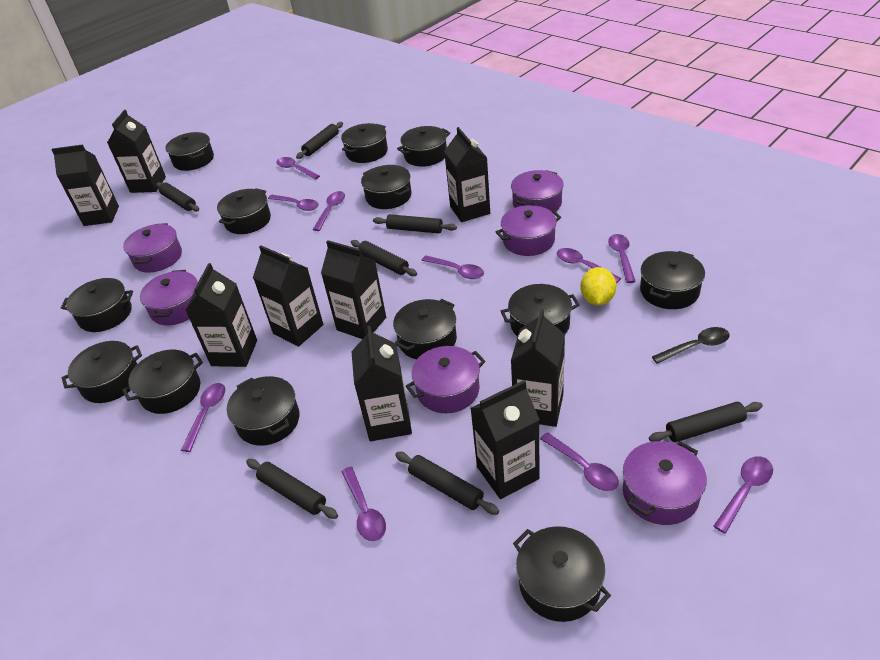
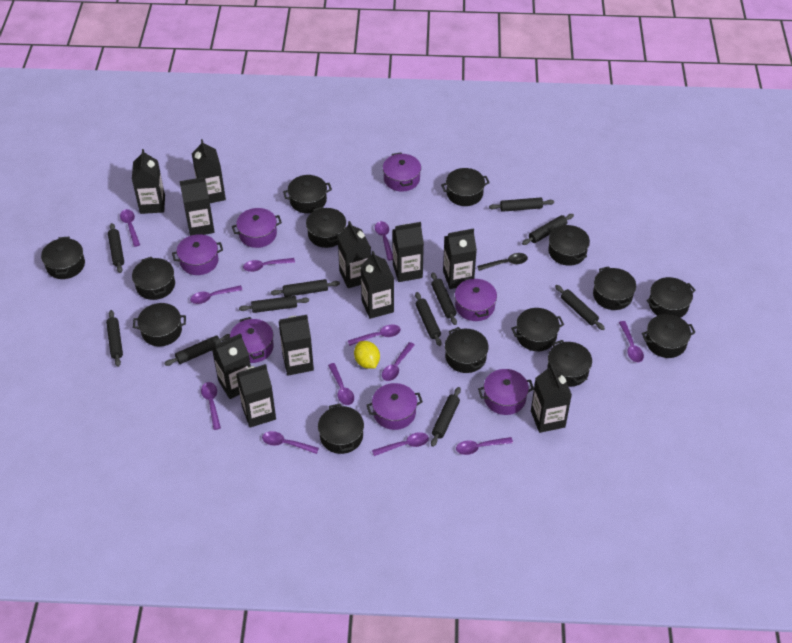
black carton: 9 -> 11
black pot: 13 -> 14
black rolling pin: 7 -> 11
purple pot: 6 -> 7
purple spoon: 10 -> 12

